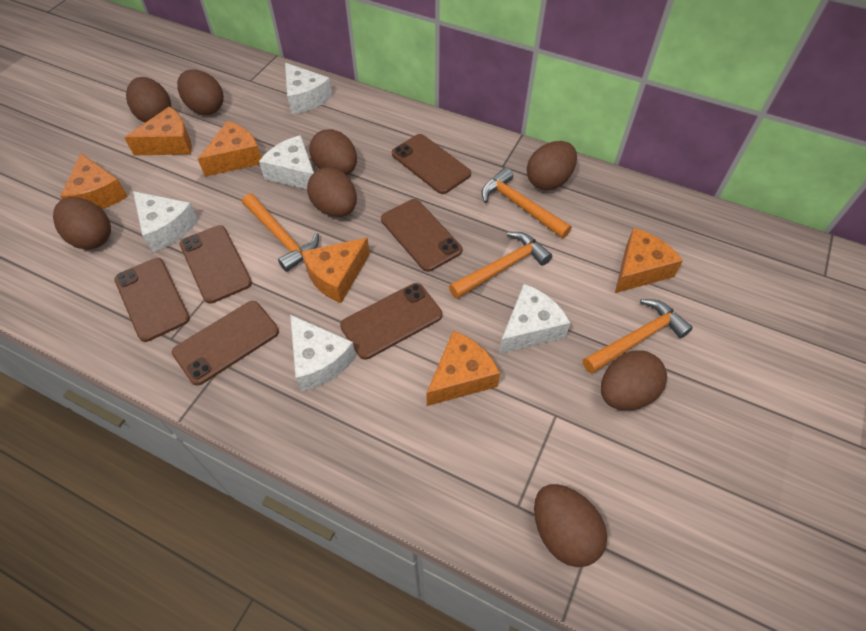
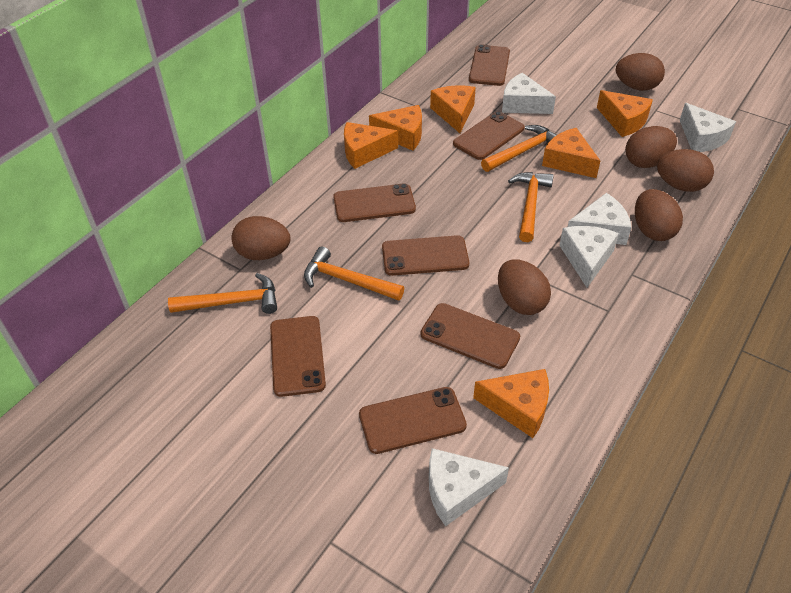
brown egg: 8 -> 6
brown phone: 6 -> 7

